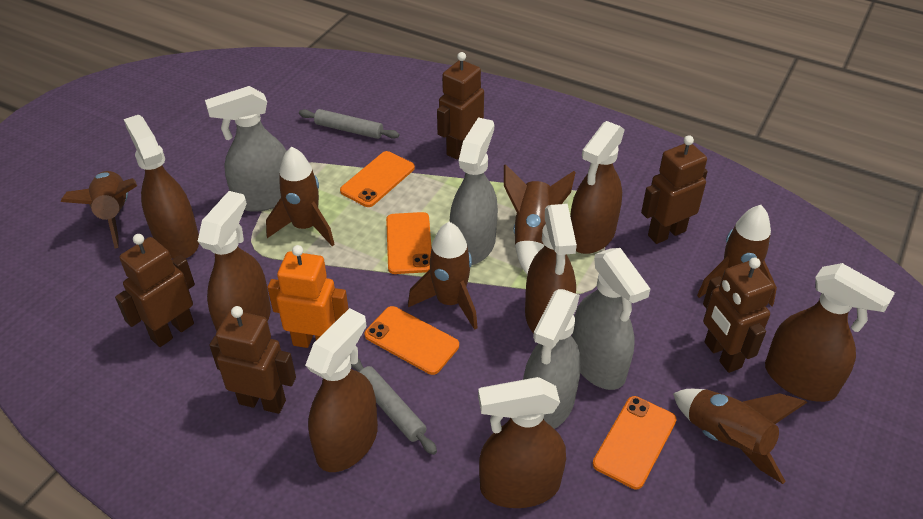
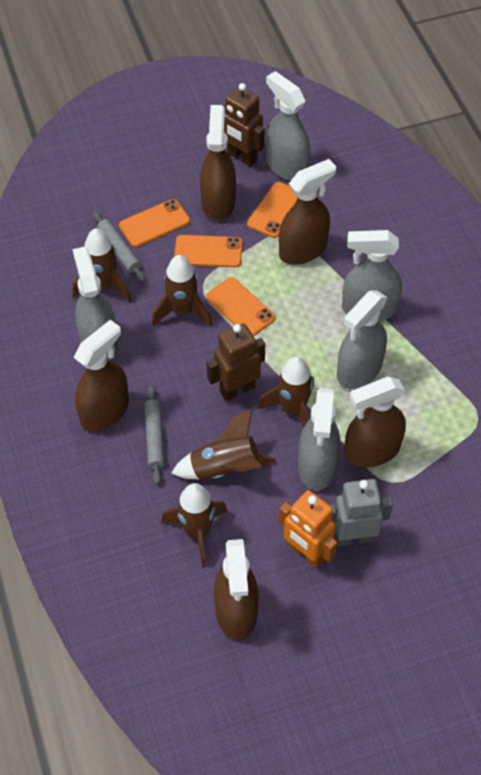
brown robot: 5 -> 2
brown rocket: 6 -> 5
brown spray bottle: 7 -> 5
grey robot: 0 -> 1
grey spray bottle: 4 -> 5

